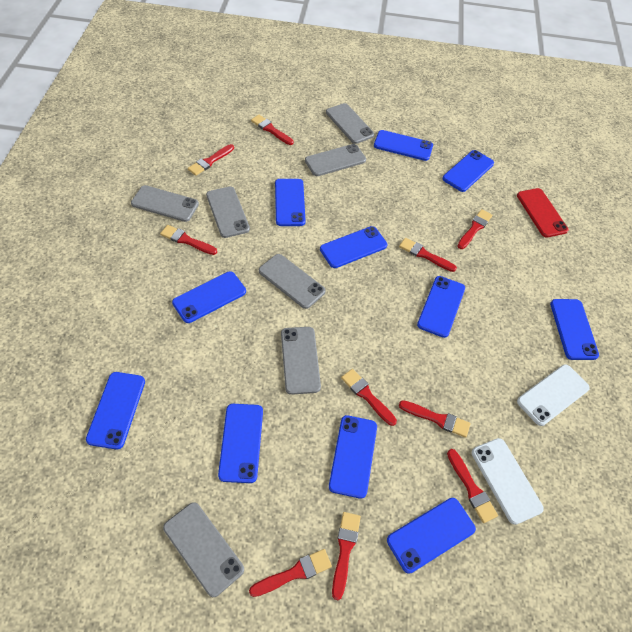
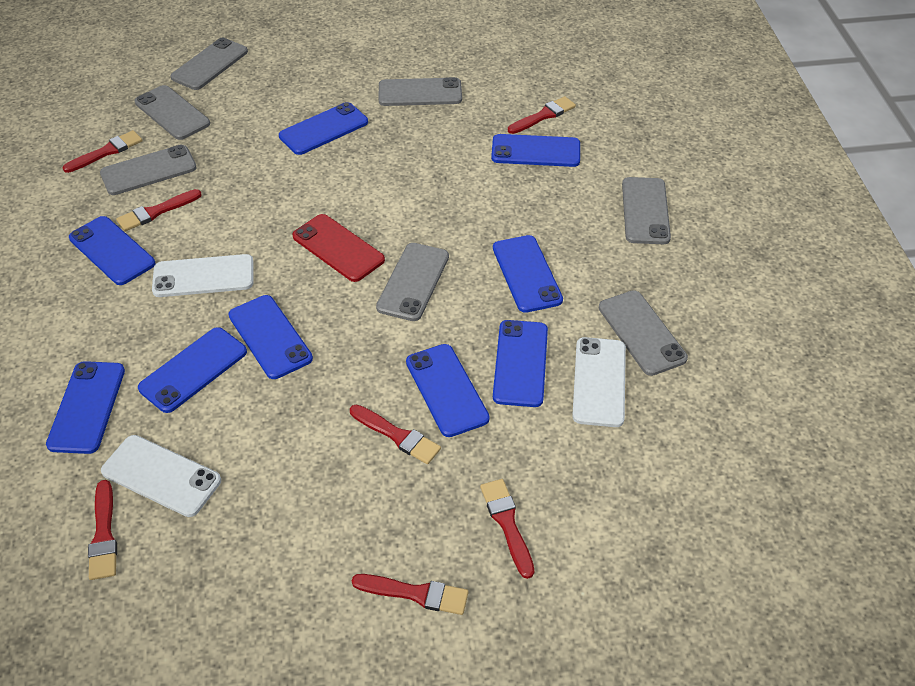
blue phone: 11 -> 9
red brush: 10 -> 7
white phone: 2 -> 3

